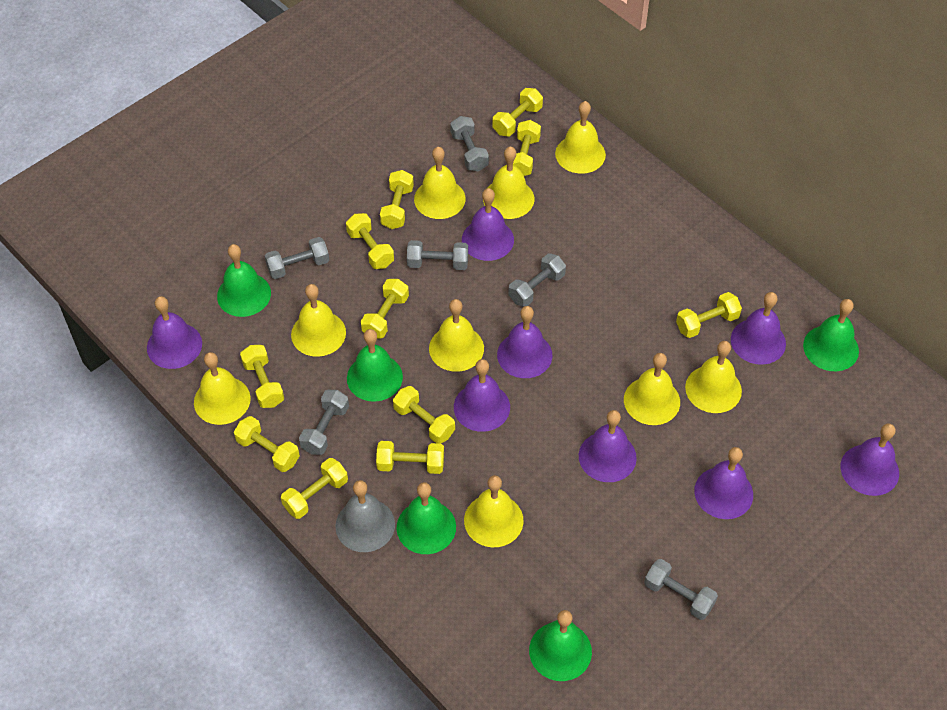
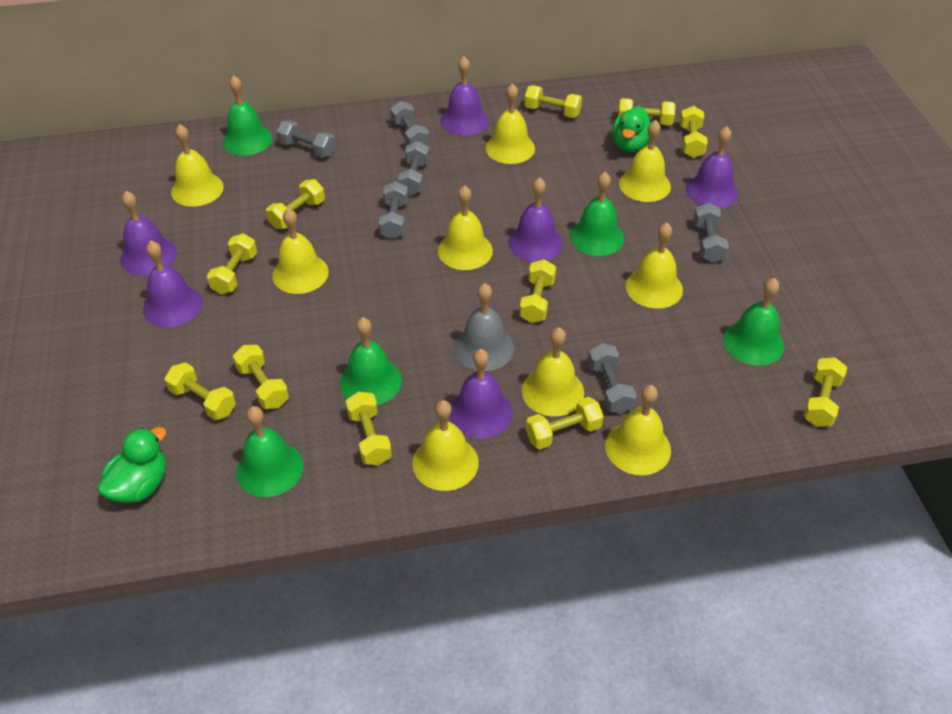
green duck: 0 -> 2
purple bell: 8 -> 6

